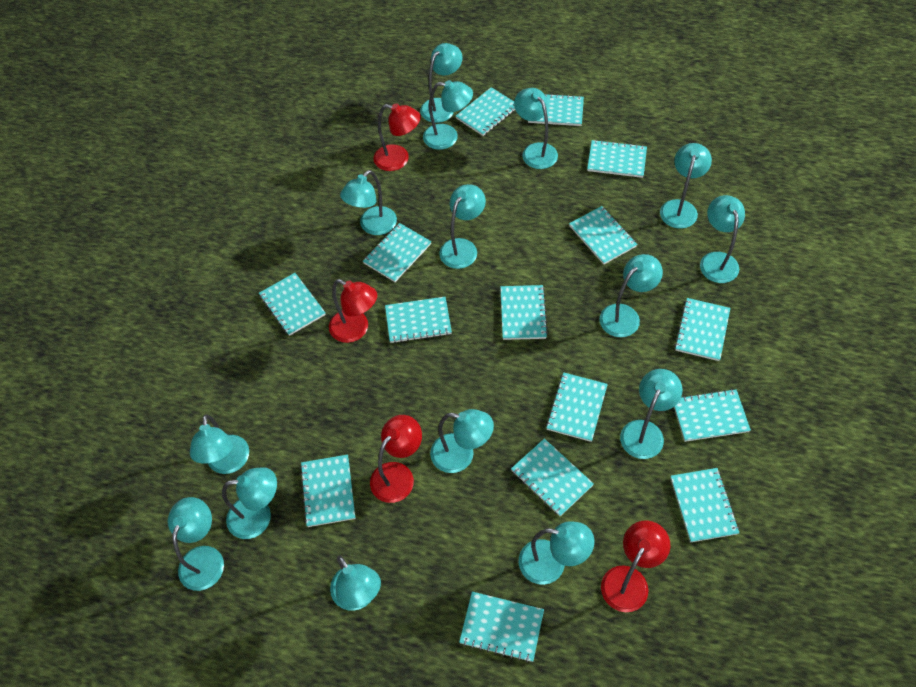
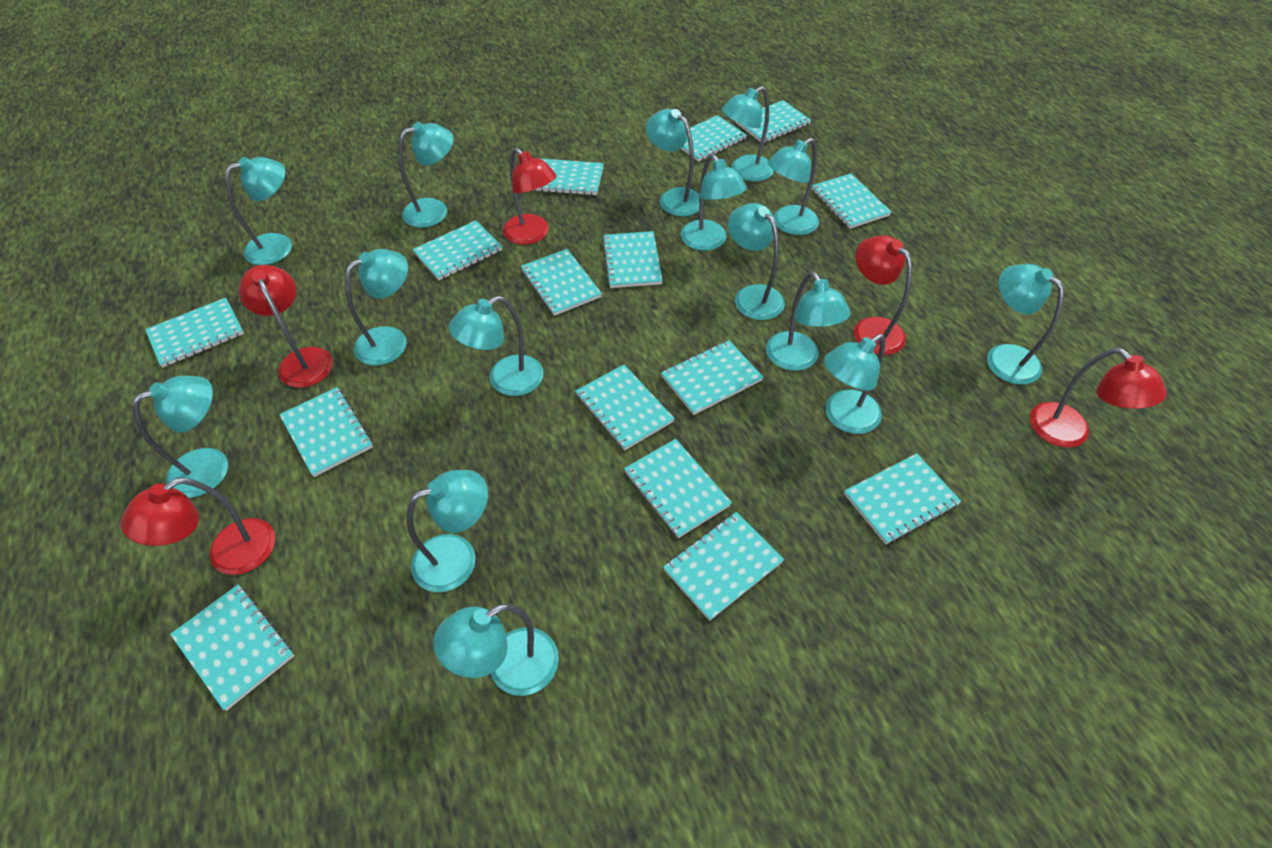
red lamp: 4 -> 5

